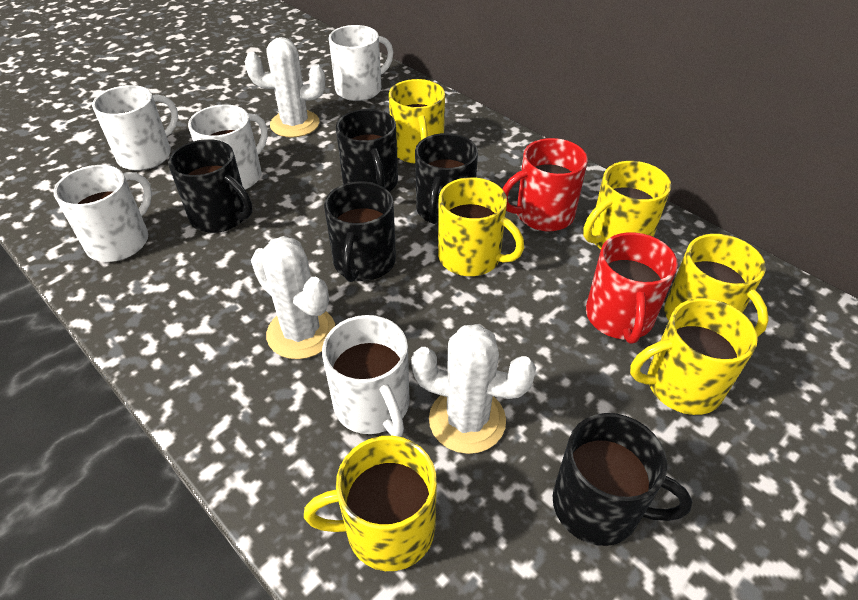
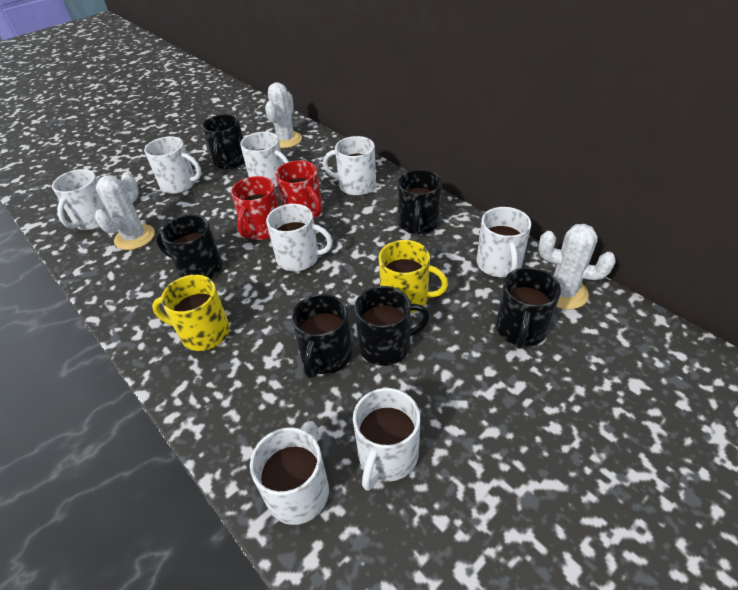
black mug: 5 -> 6
white mug: 5 -> 8
yellow mug: 6 -> 2

